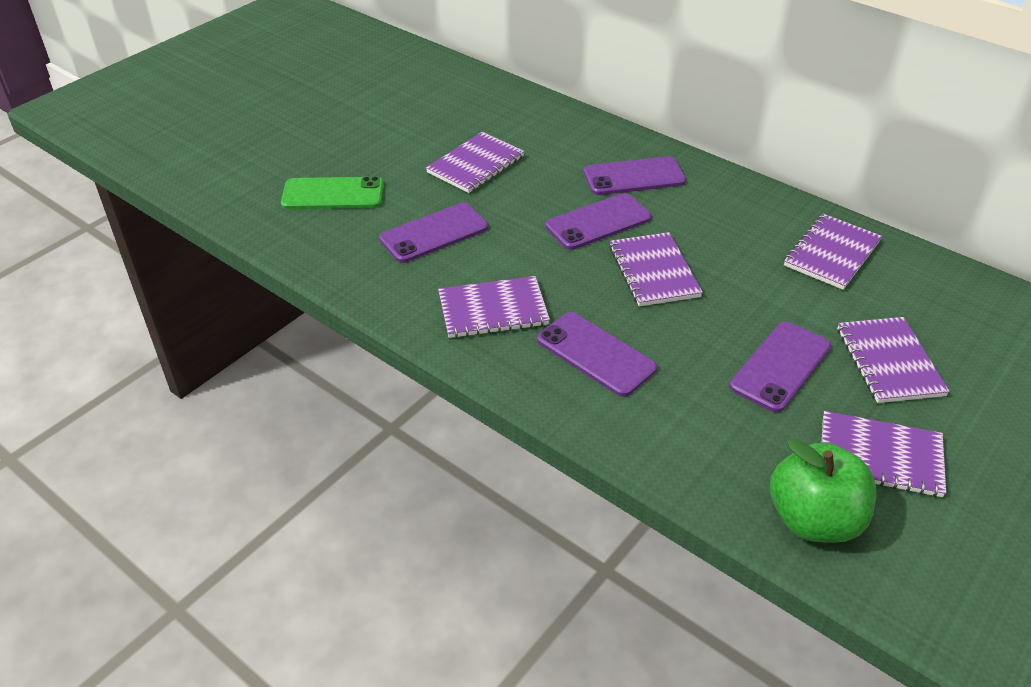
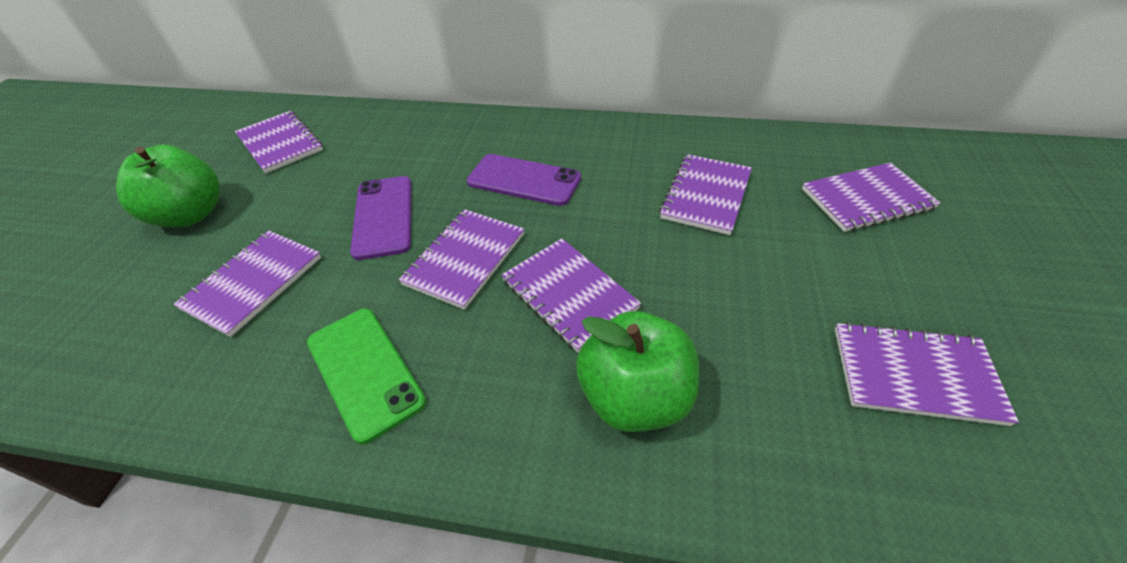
green apple: 1 -> 2
purple notebook: 6 -> 7
purple phone: 5 -> 2

